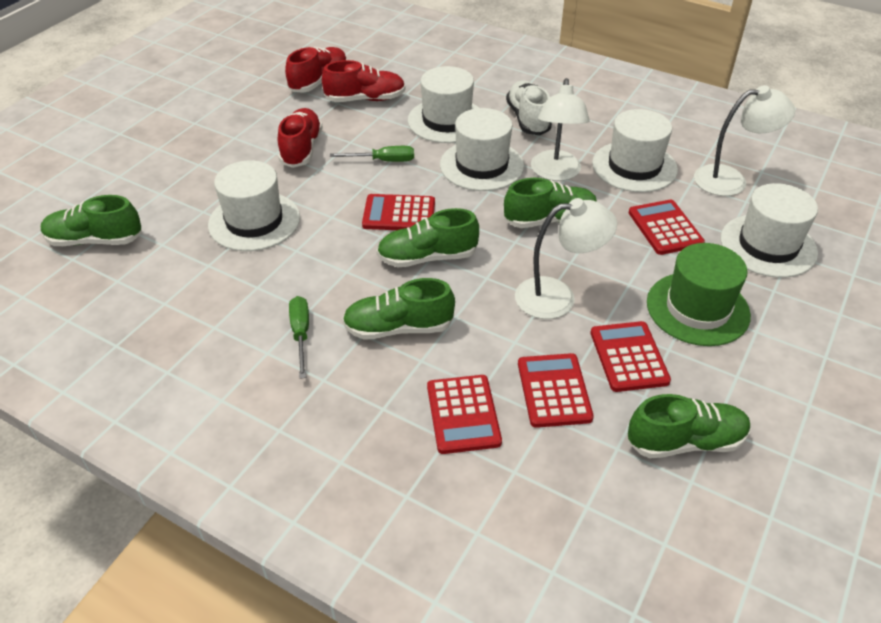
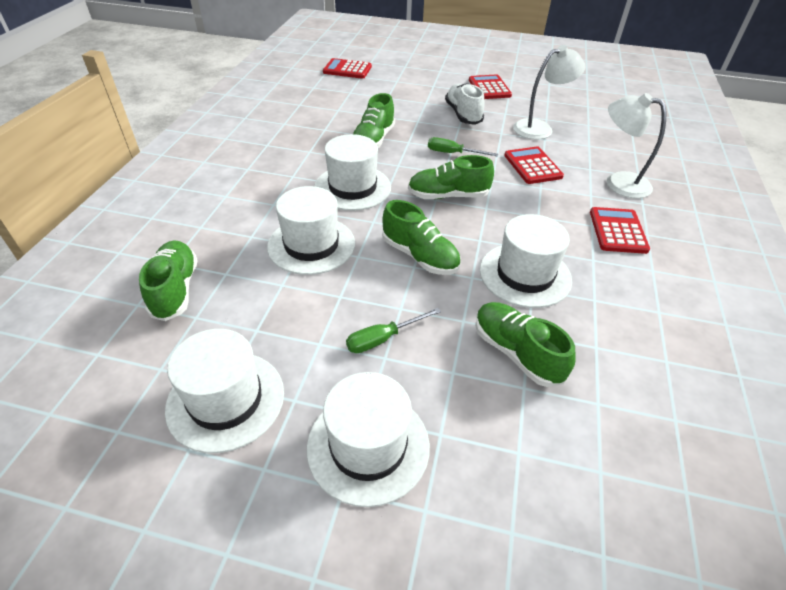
green hat: 1 -> 0
red calculator: 5 -> 4
red shoe: 3 -> 0
white lamp: 3 -> 2

